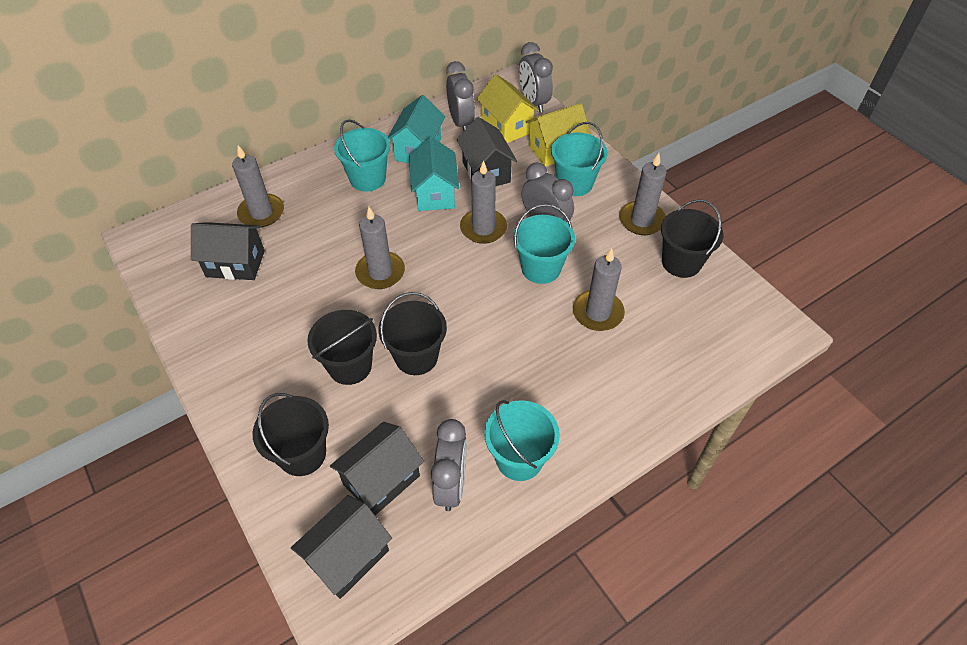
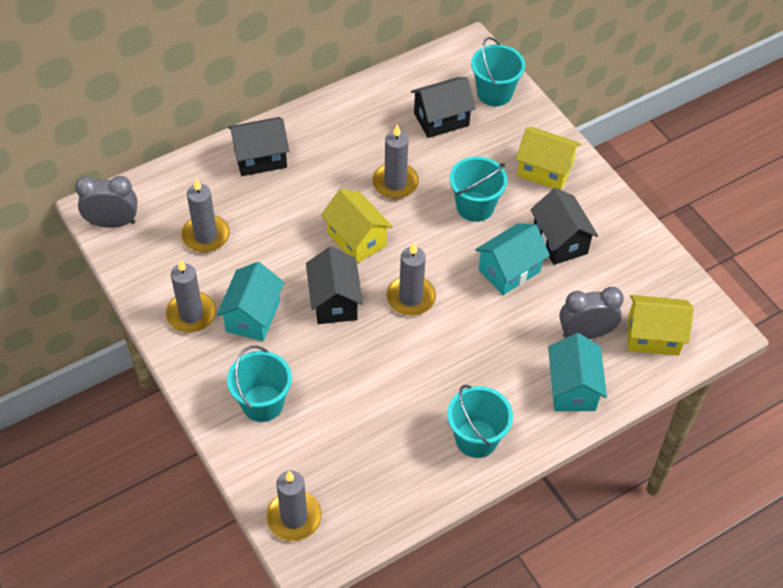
black bucket: 4 -> 0
grey clock: 4 -> 2
turquoise house: 2 -> 3
yellow house: 2 -> 3

